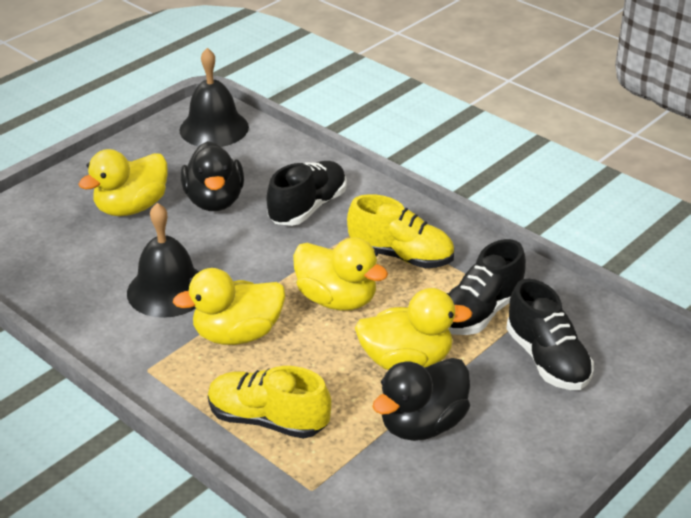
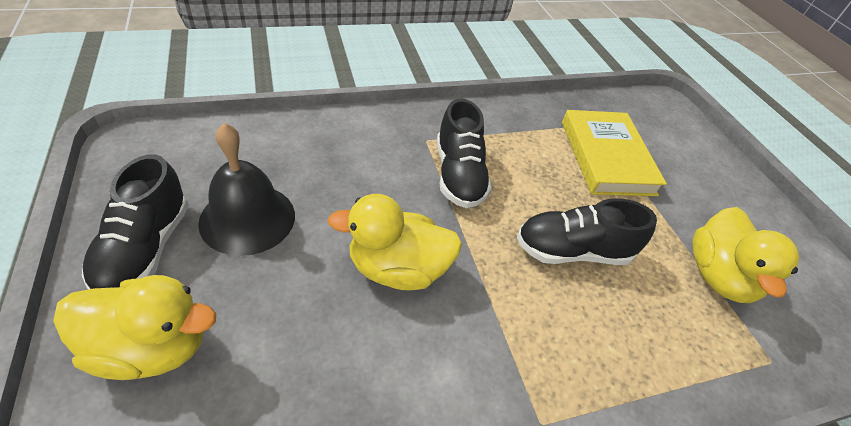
black bell: 2 -> 1
black duck: 2 -> 0
yellow book: 0 -> 1
yellow duck: 4 -> 3
yellow shoe: 2 -> 0

